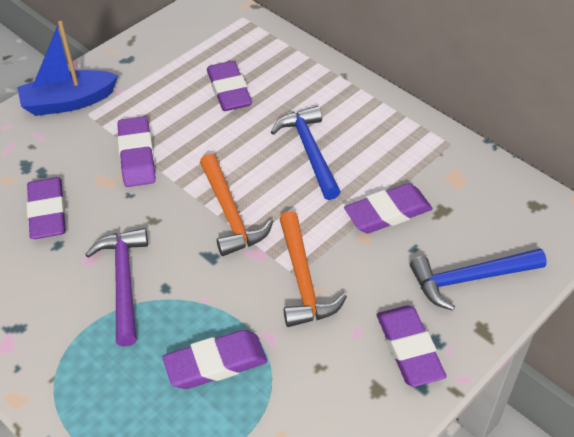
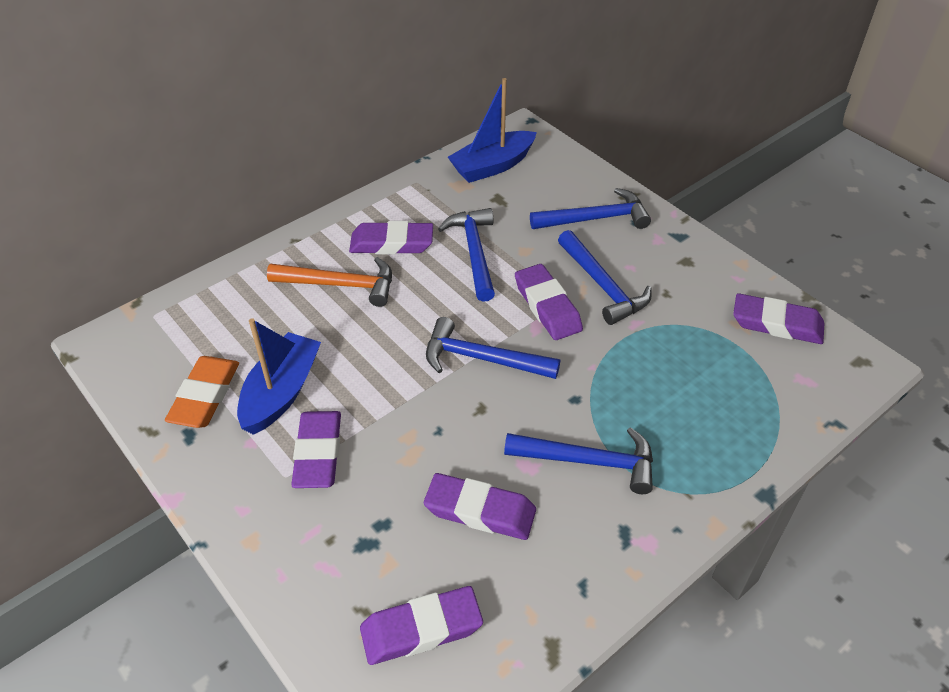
blue boat: 1 -> 2
blue hammer: 2 -> 5
orange eraser: 0 -> 1
orange hammer: 2 -> 1
purple hammer: 1 -> 0

